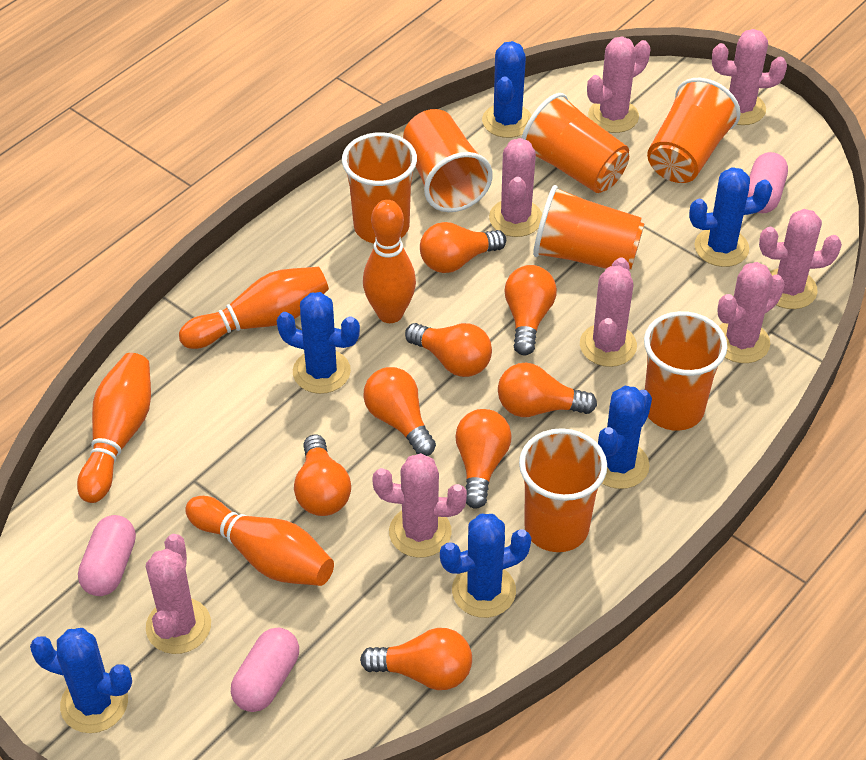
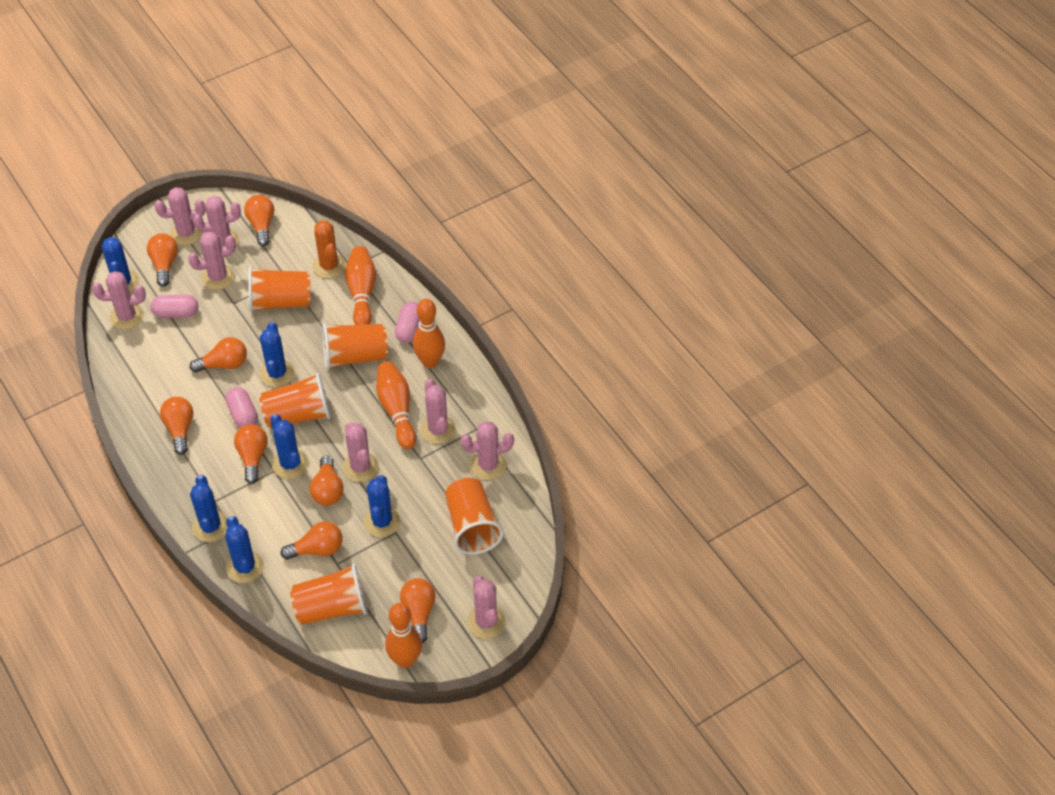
orange cactus: 0 -> 1
orange cup: 7 -> 5

